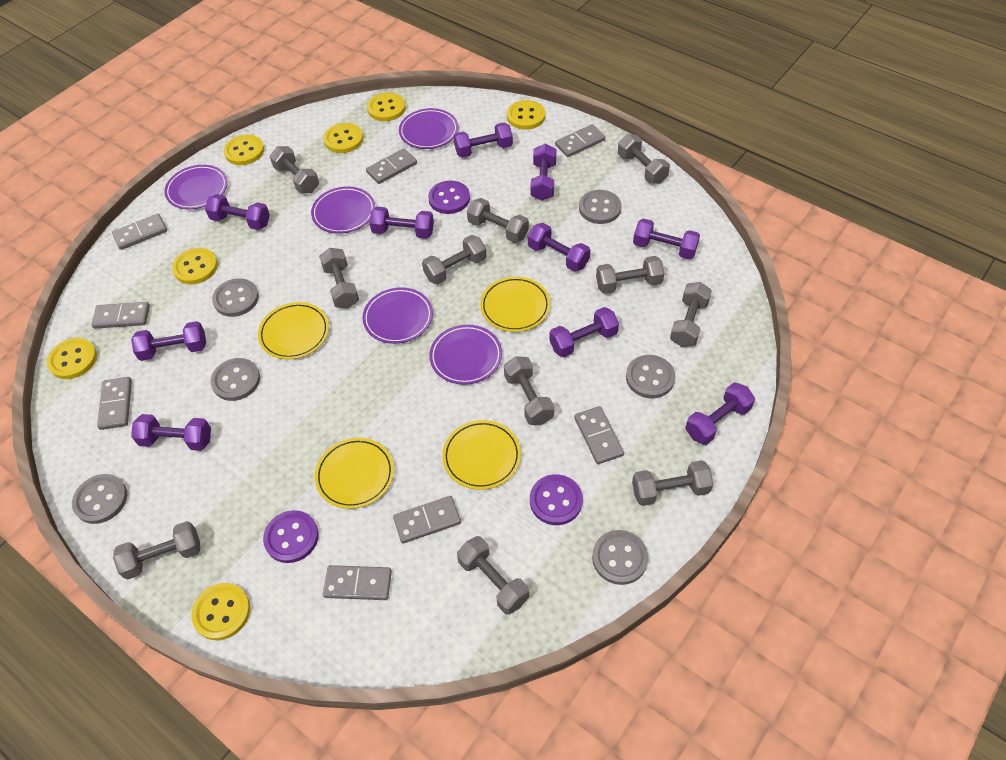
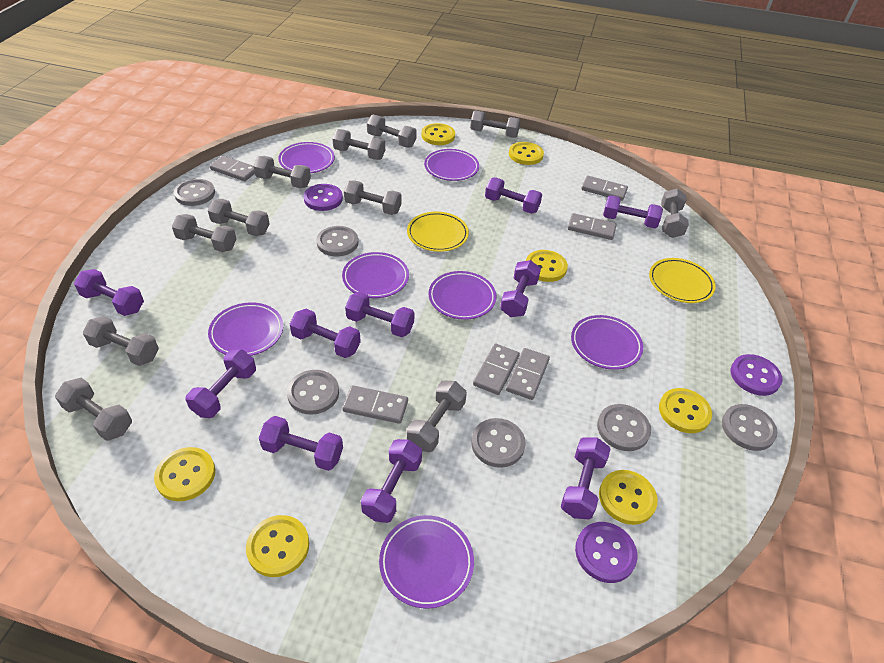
grey domino: 8 -> 6
purple plate: 5 -> 7
yellow plate: 4 -> 2

